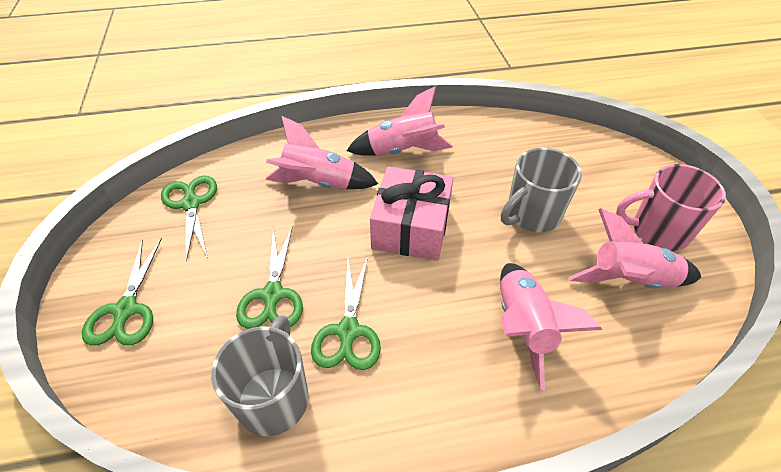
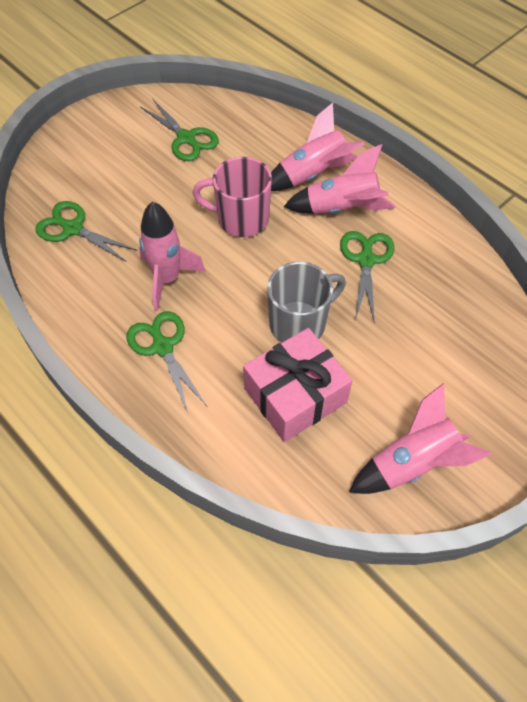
grey mug: 2 -> 1

